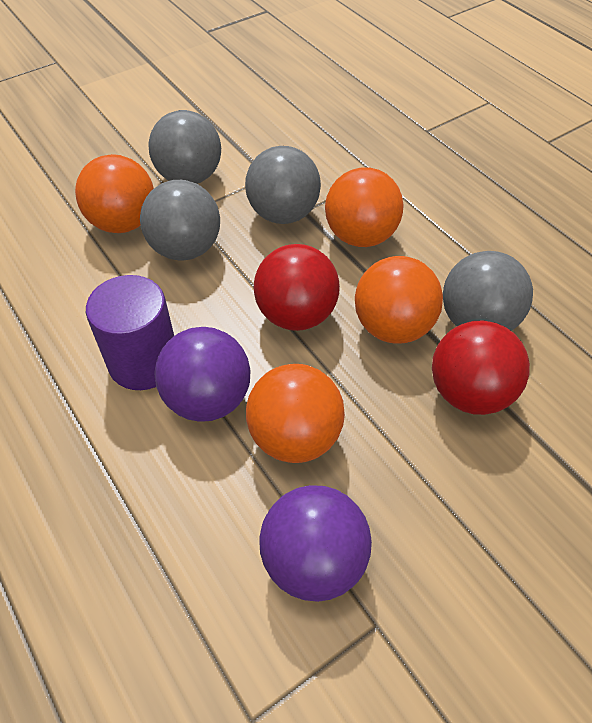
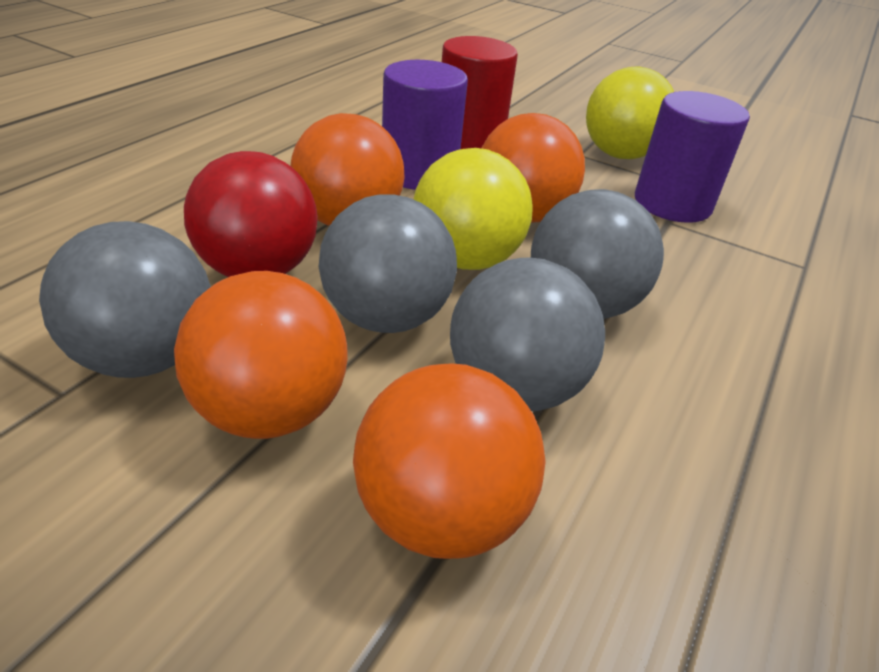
purple ball: 2 -> 0
purple cylinder: 1 -> 2
red ball: 2 -> 1
red cylinder: 0 -> 1
yellow ball: 0 -> 2

